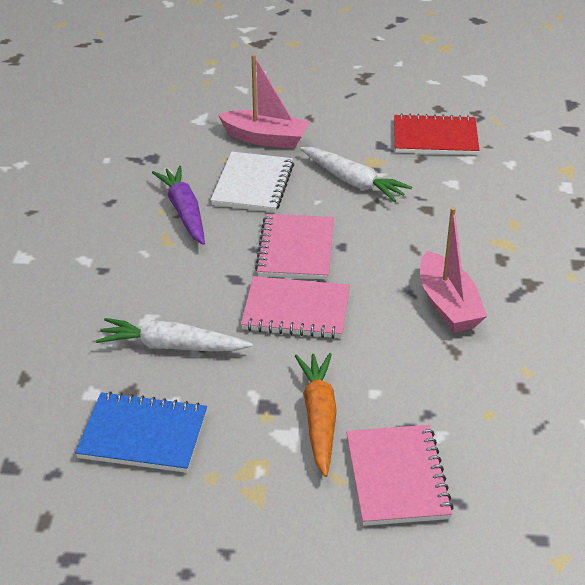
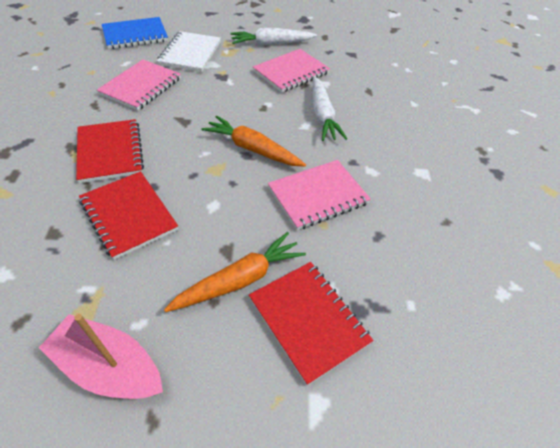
orange carrot: 1 -> 2
pink boat: 2 -> 1
purple carrot: 1 -> 0
red notebook: 1 -> 3

